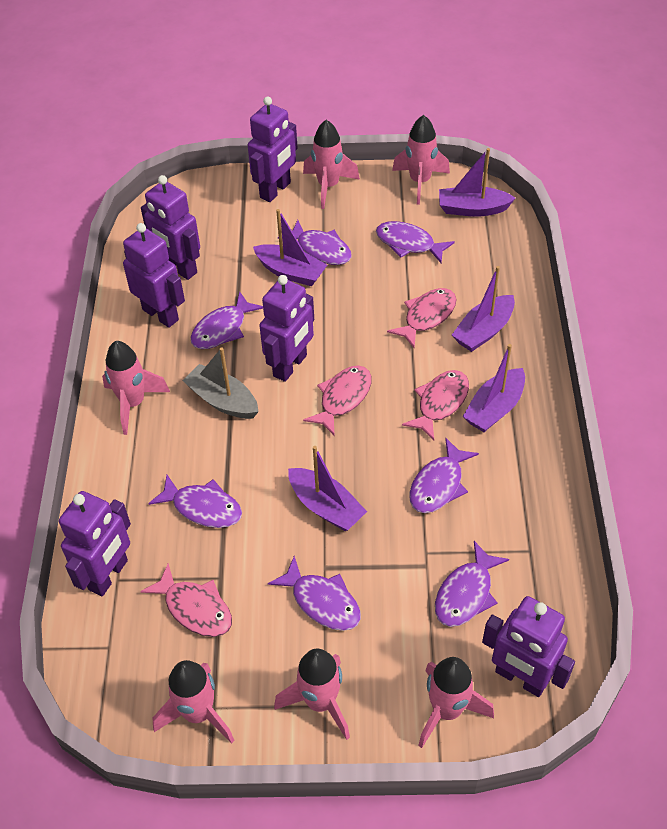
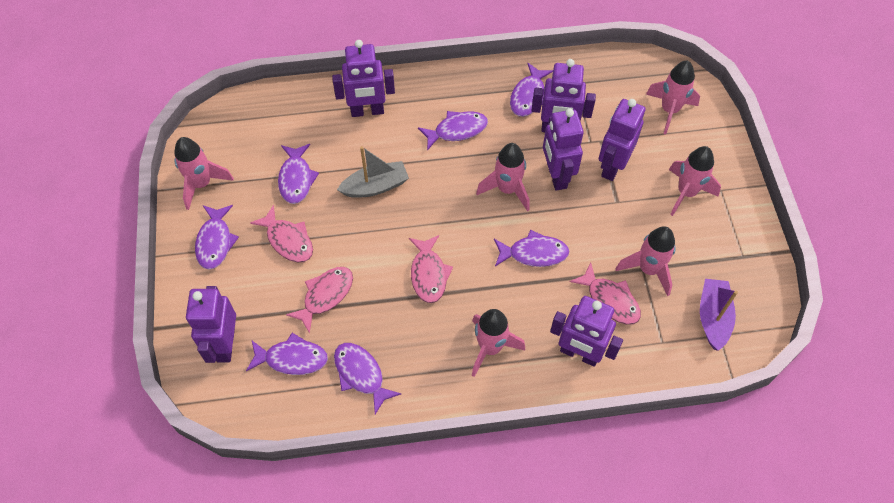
purple boat: 5 -> 1

